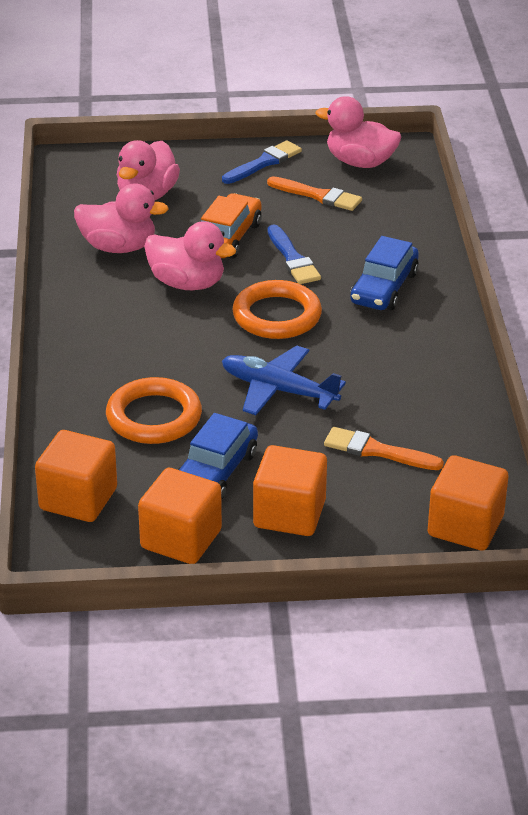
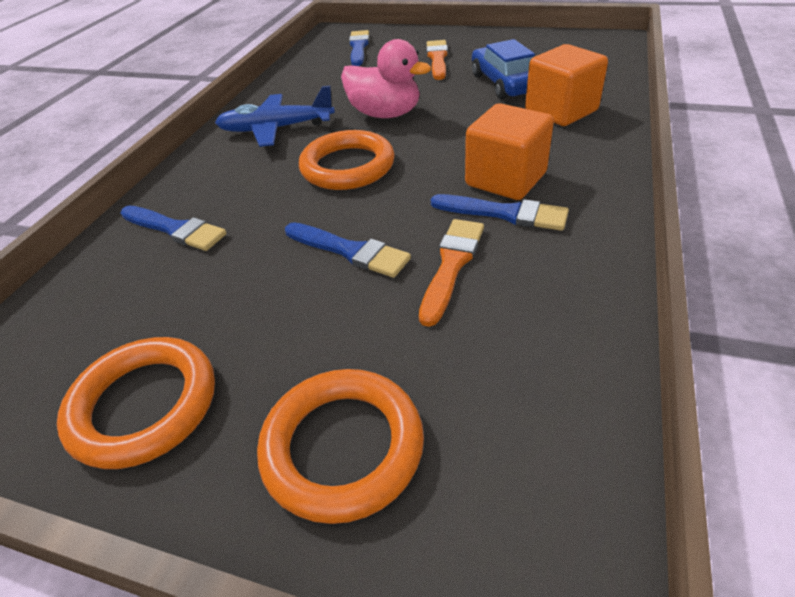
blue brush: 2 -> 4
blue car: 2 -> 1
orange car: 1 -> 0
orange cube: 4 -> 2
orange ring: 2 -> 3
pink duck: 4 -> 1

